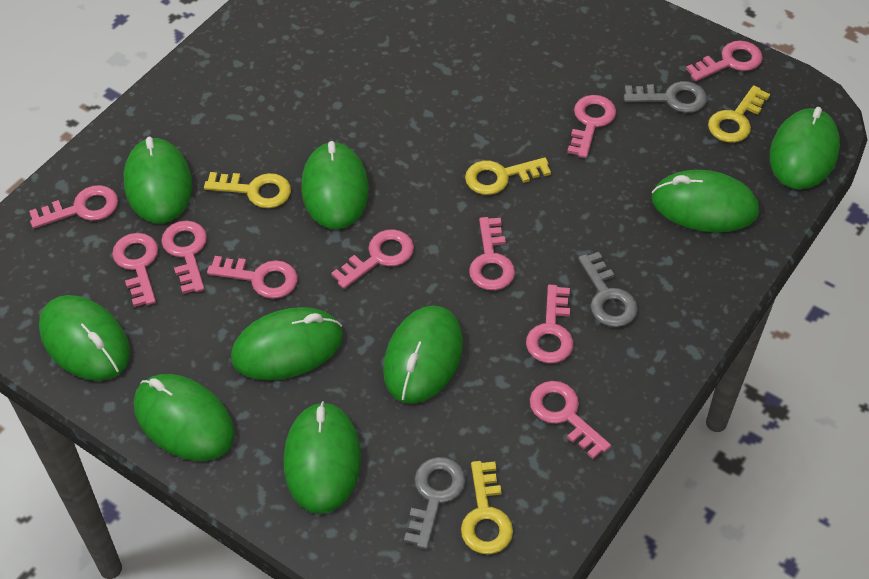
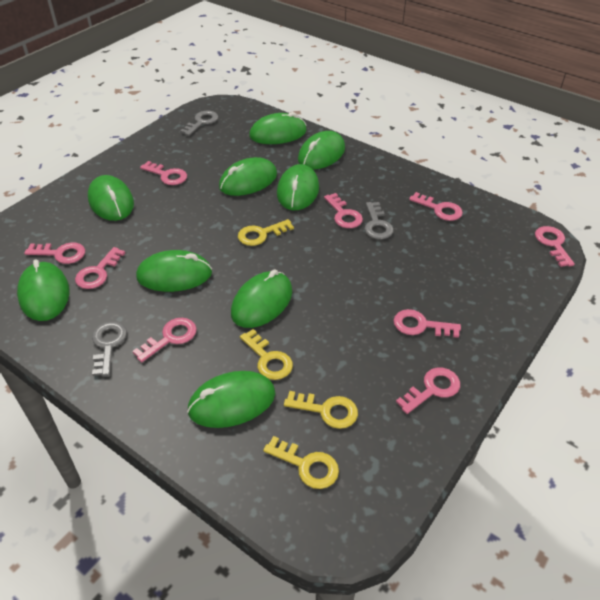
pink key: 10 -> 9

